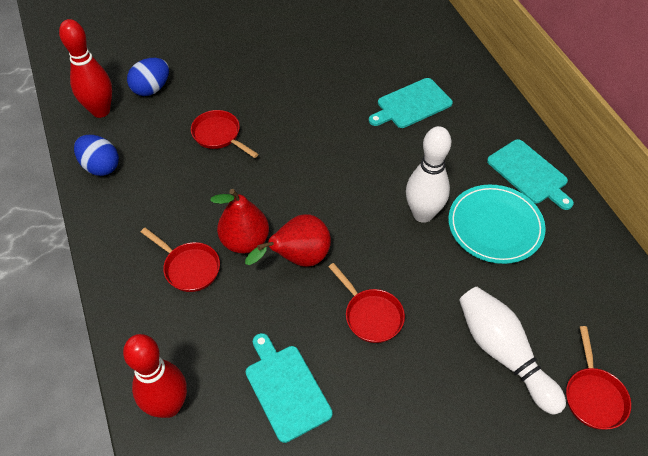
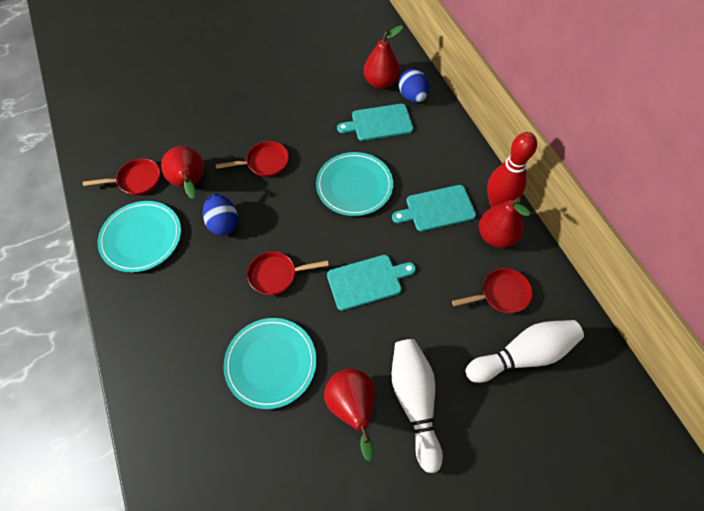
red bowling pin: 2 -> 1
red pear: 2 -> 4
turquoise plate: 1 -> 3

